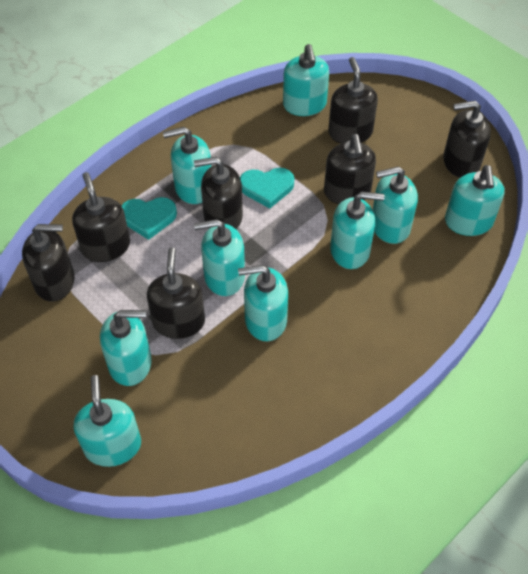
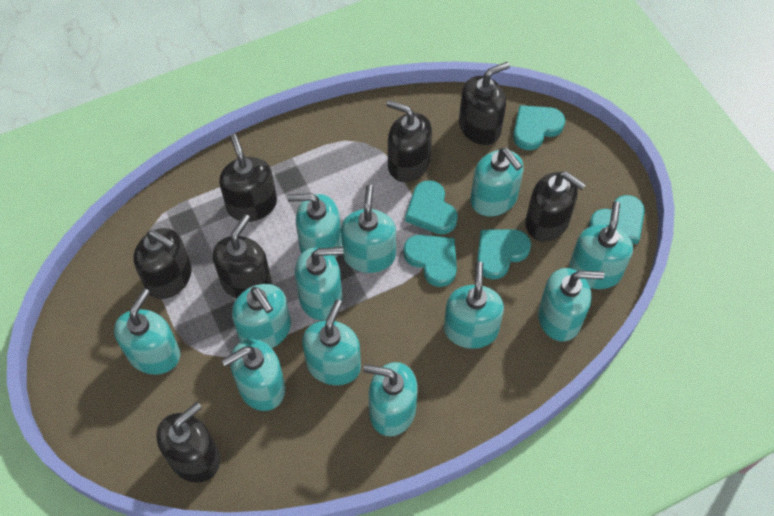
turquoise heart: 2 -> 5
turquoise soap dispenser: 9 -> 12

